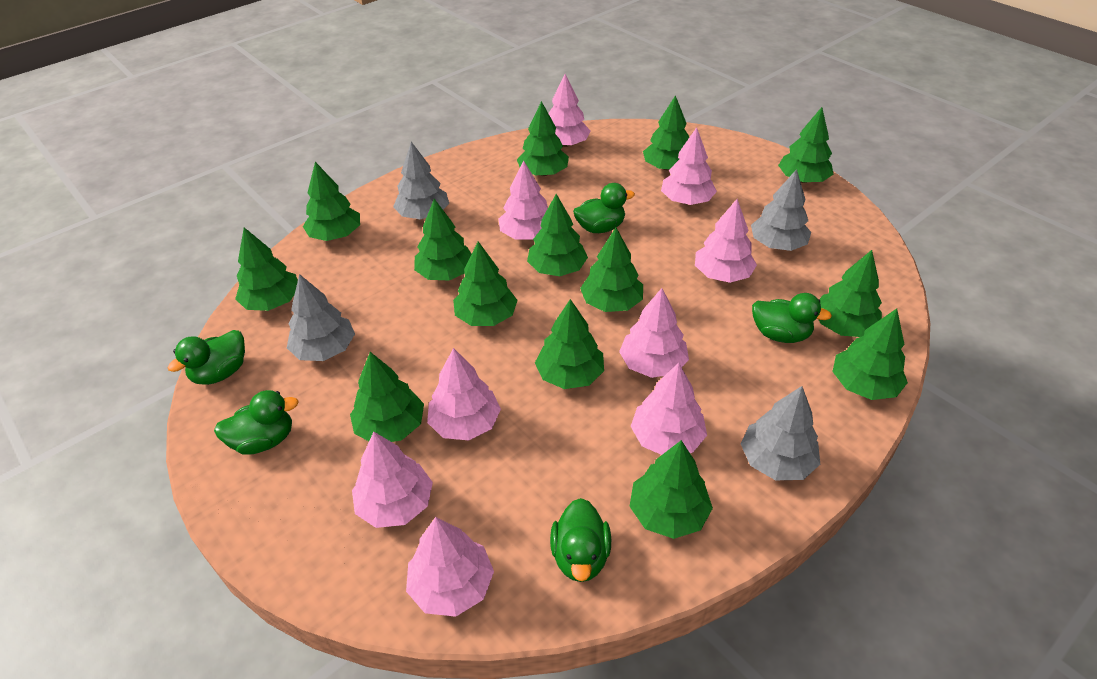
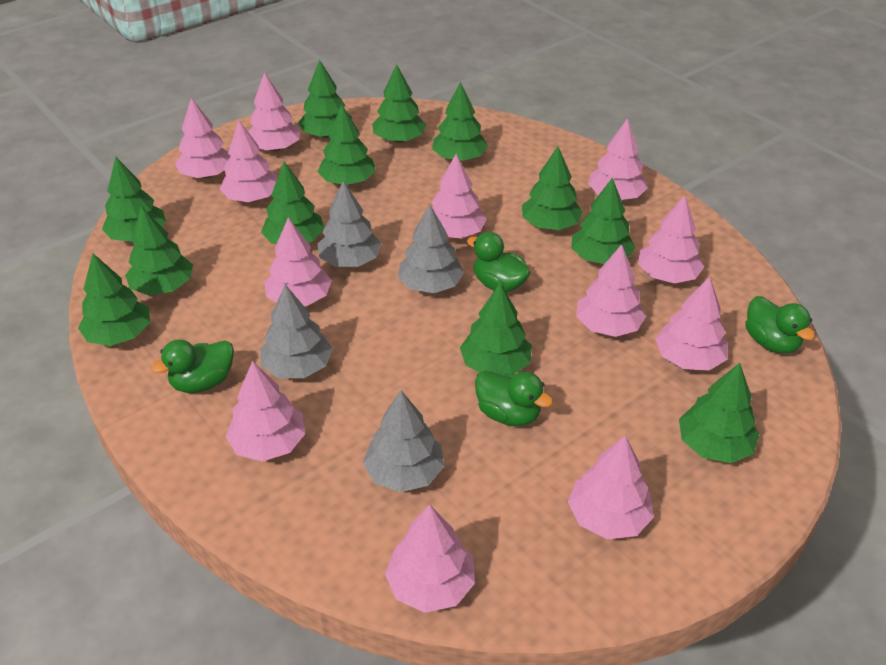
green duck: 5 -> 4
green tree: 14 -> 12
pink tree: 9 -> 12

